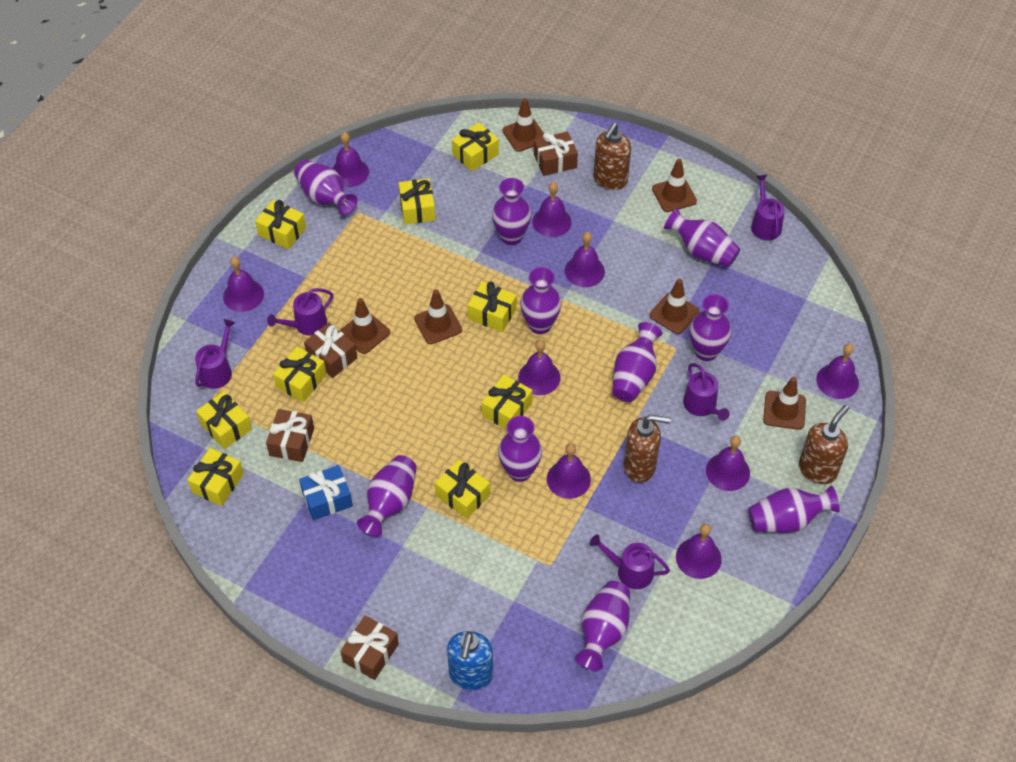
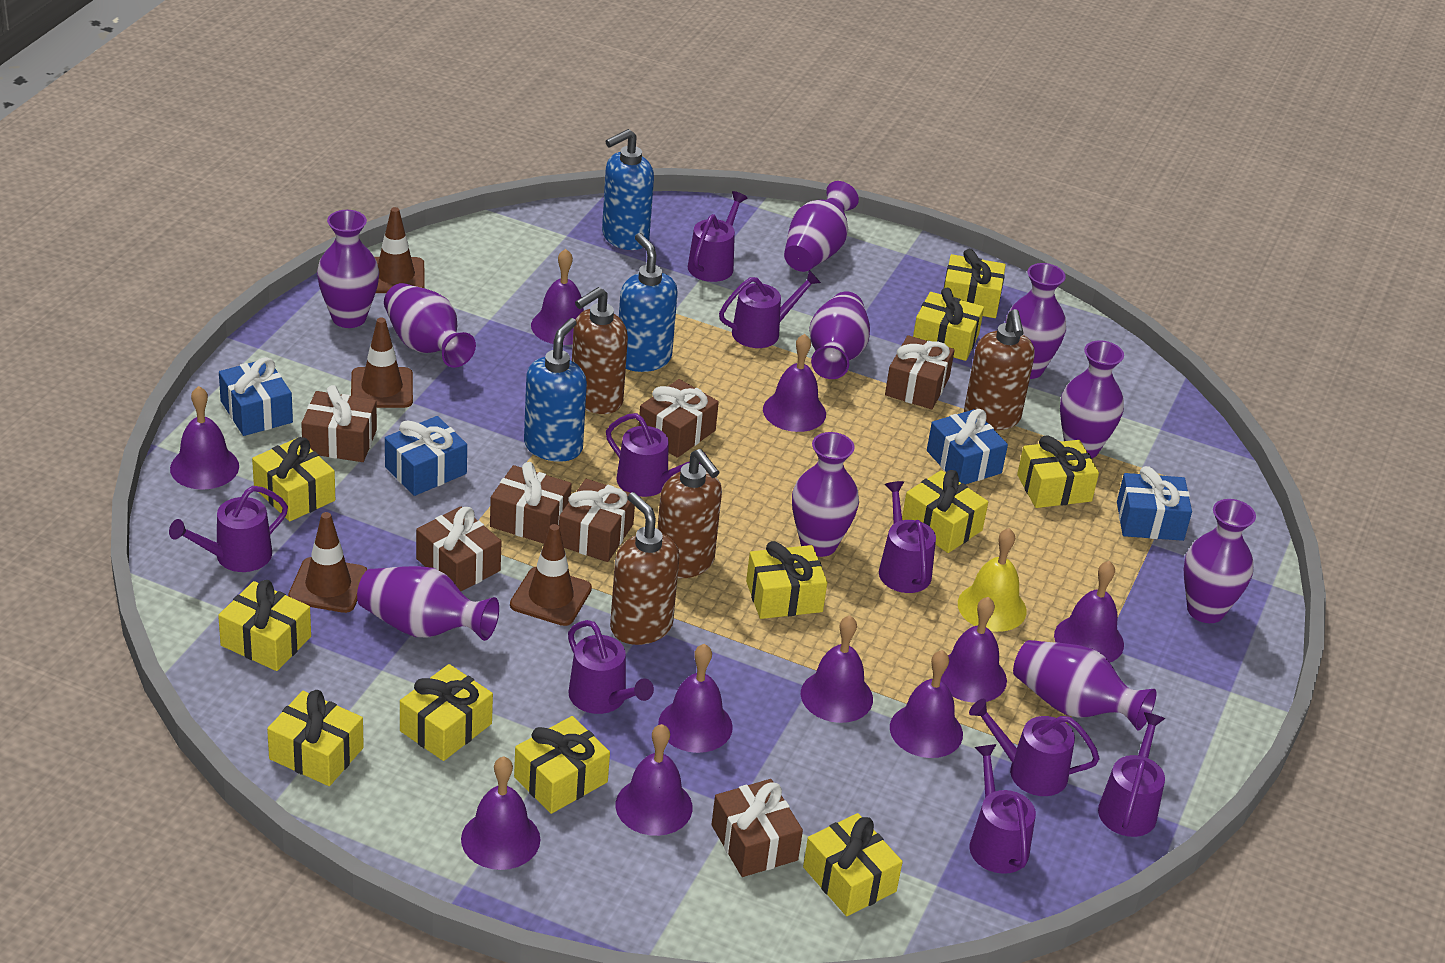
blue gift: 1 -> 4
blue soap dispenser: 1 -> 3
brown gift: 4 -> 7
brown soap dispenser: 3 -> 4
brown traffic cone: 6 -> 4
purple bell: 9 -> 10
purple watering can: 5 -> 9
yellow bell: 0 -> 1
yellow gift: 9 -> 11

